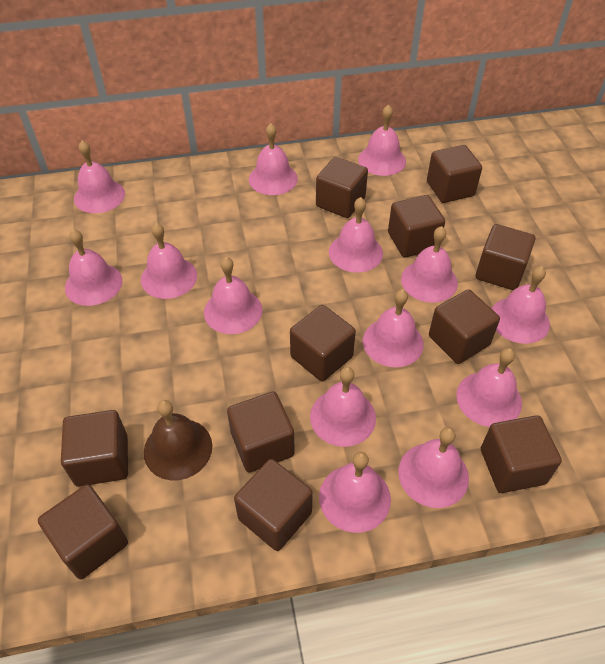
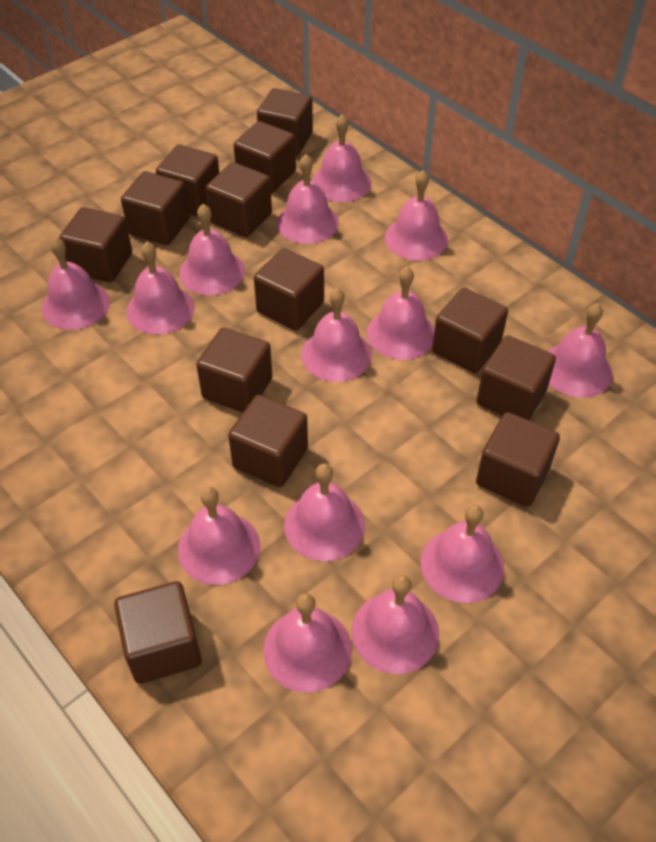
brown bell: 1 -> 0
brown cube: 11 -> 13

